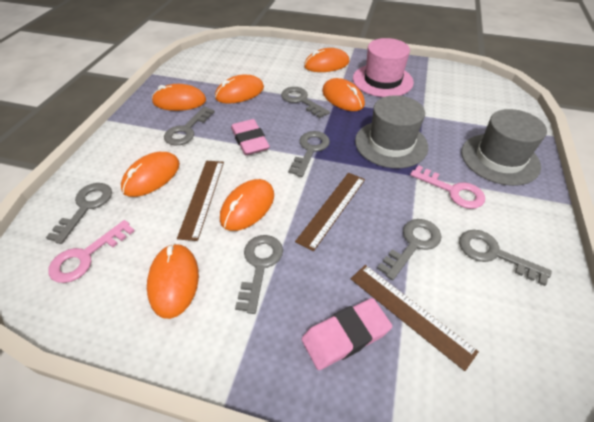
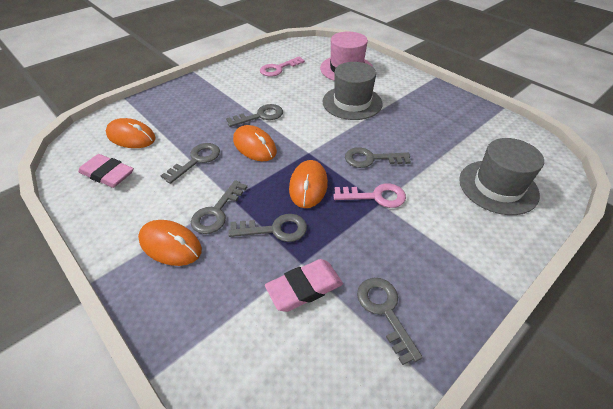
brown ruler: 3 -> 0
grey key: 7 -> 6
orange mouse: 7 -> 4

